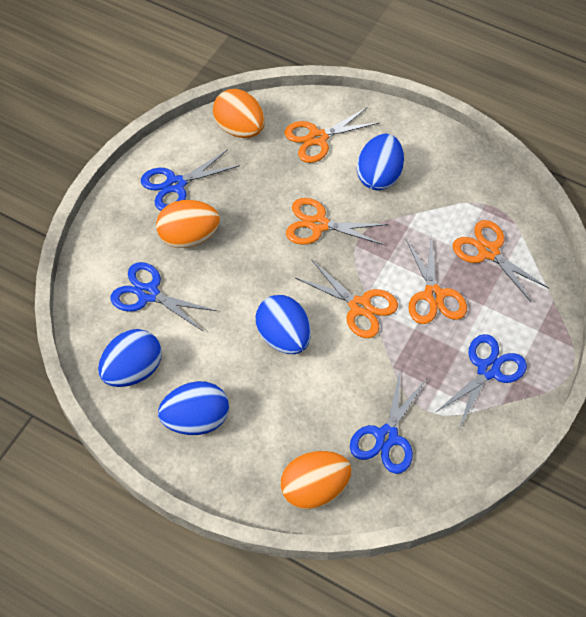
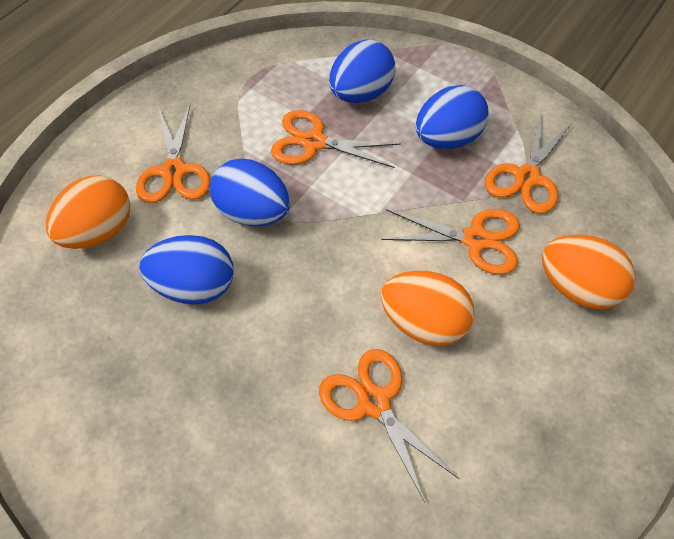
blue scissors: 4 -> 0

